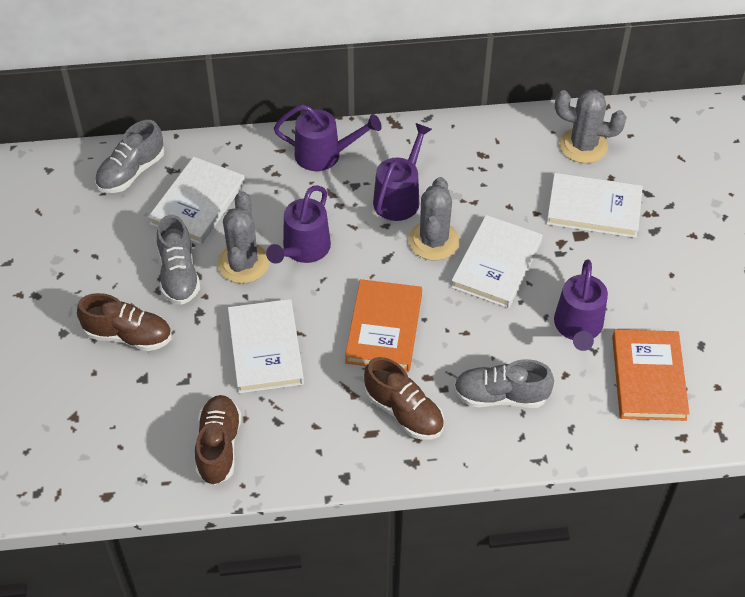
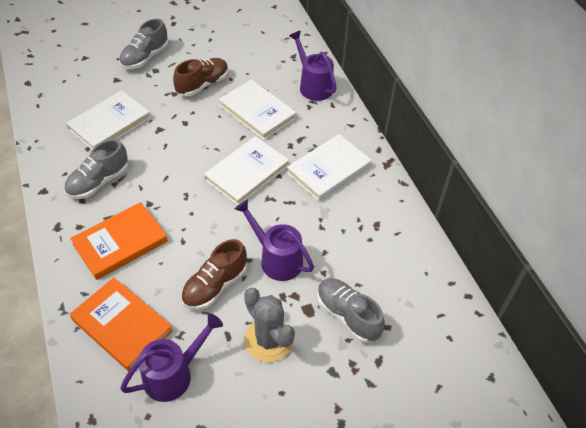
brown shoe: 3 -> 2
grey cactus: 3 -> 1
purple watering can: 4 -> 3

